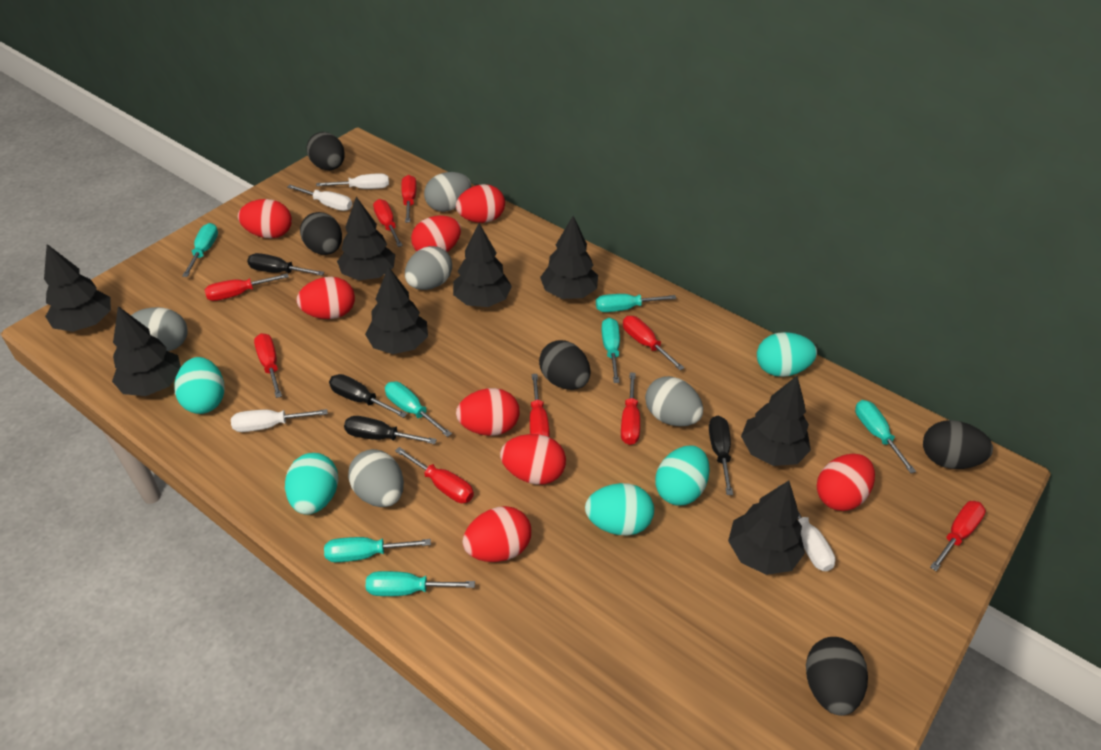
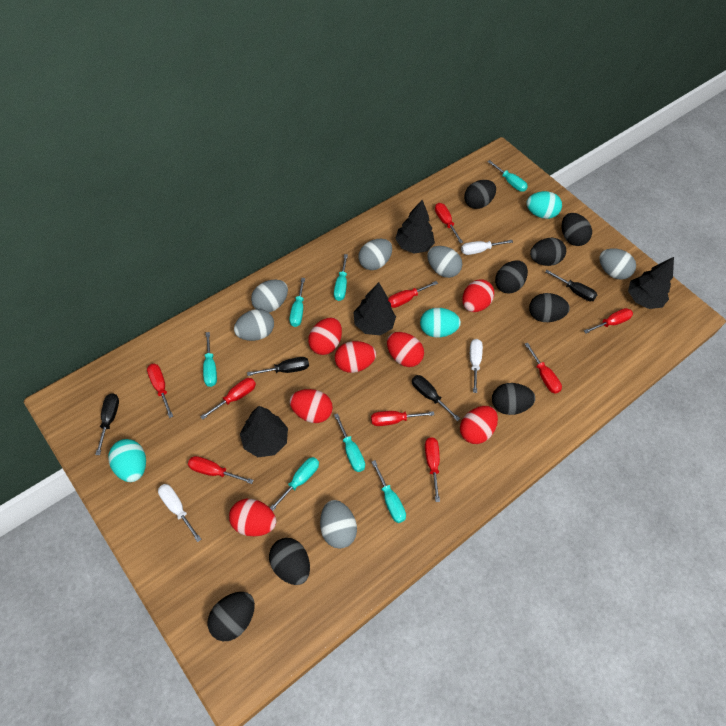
black egg: 5 -> 8
black tree: 8 -> 4
grey egg: 5 -> 6
red egg: 8 -> 7
turquoise egg: 5 -> 3
white screwdriver: 4 -> 3

